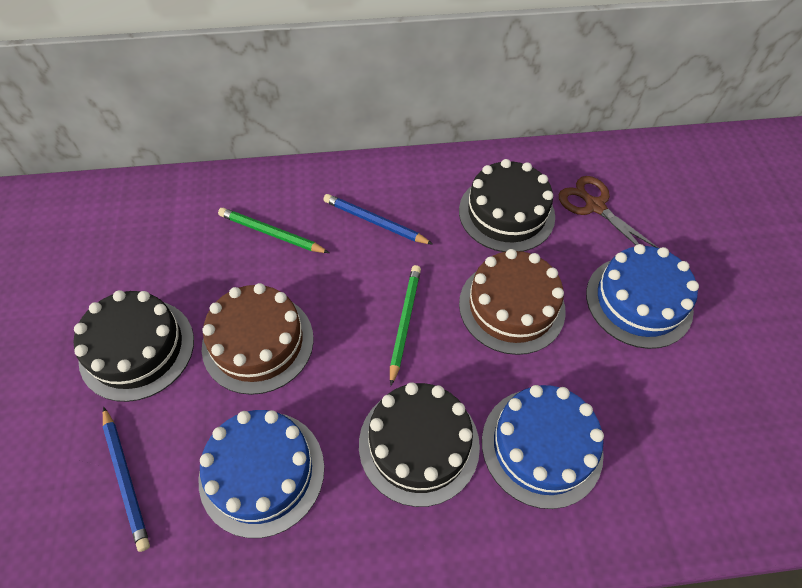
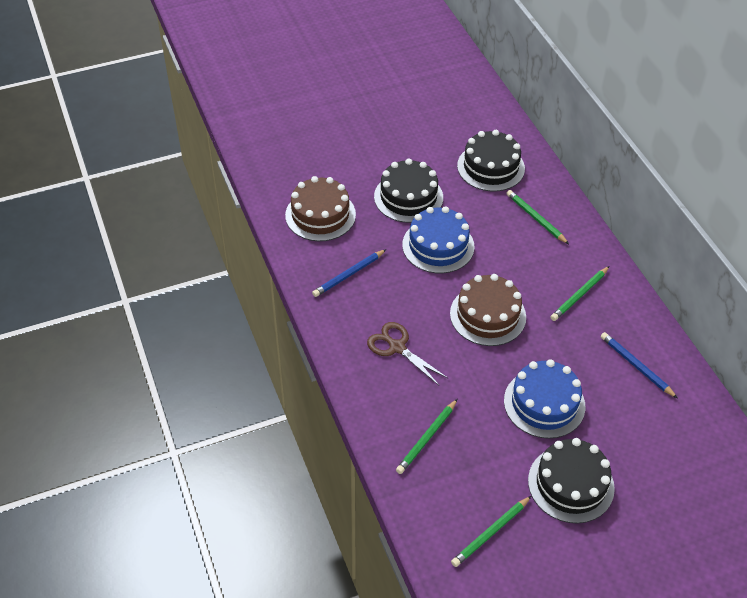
blue cake: 3 -> 2
green pencil: 2 -> 4

